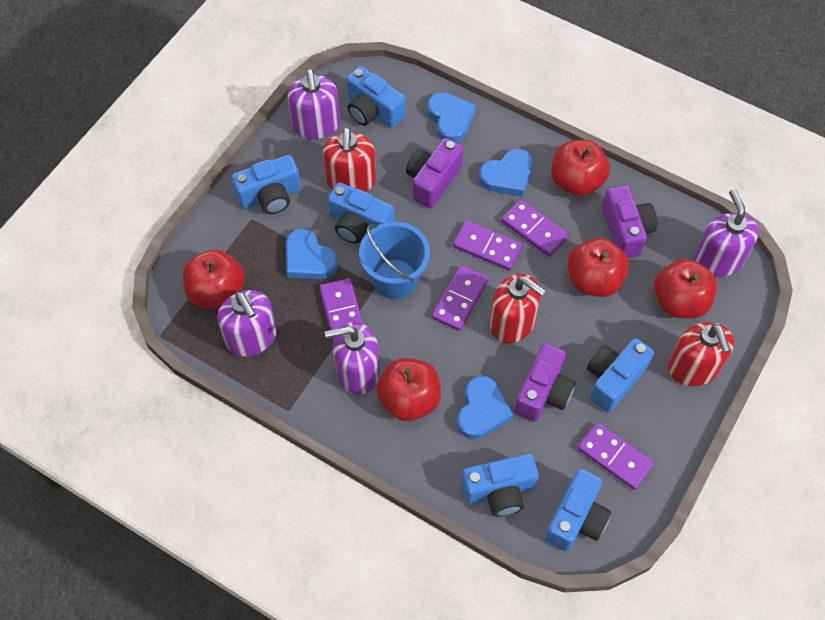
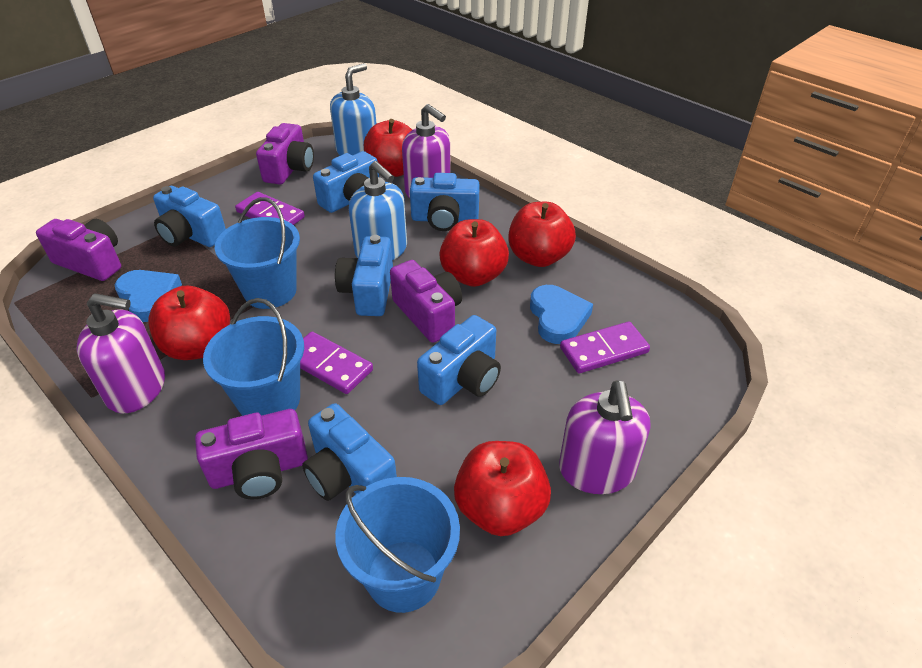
blue bucket: 1 -> 3
blue heart: 4 -> 2
blue soap dispenser: 0 -> 2
purple camera: 3 -> 4
purple domino: 5 -> 3
purple soap dispenser: 4 -> 3
red soap dispenser: 3 -> 0

